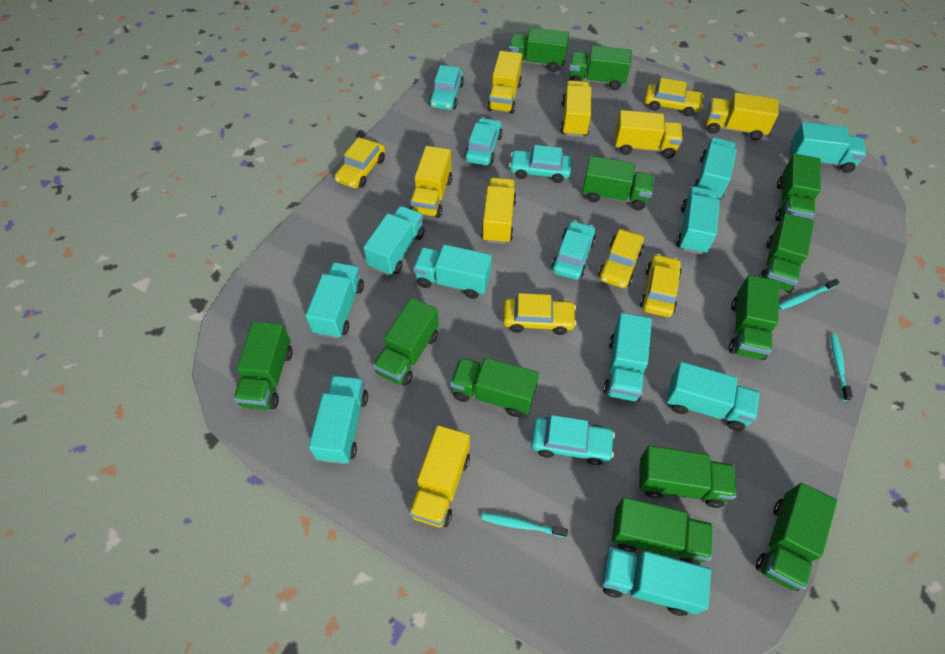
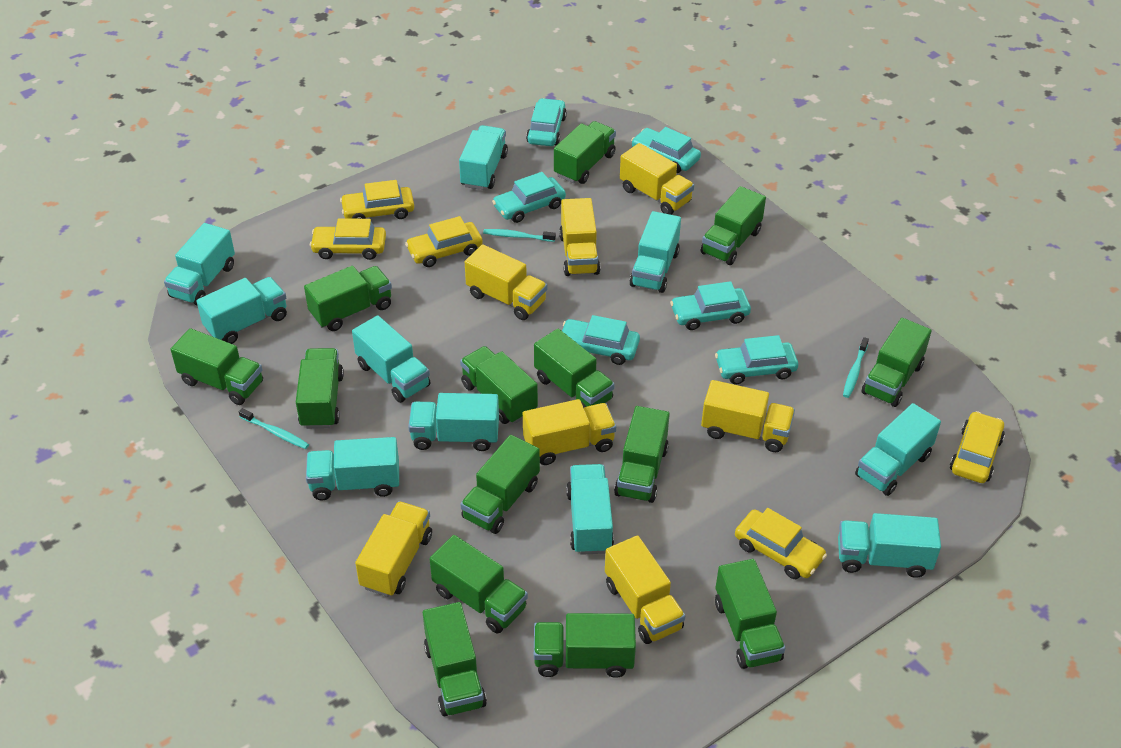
green truck: 12 -> 14
turquoise car: 5 -> 6

